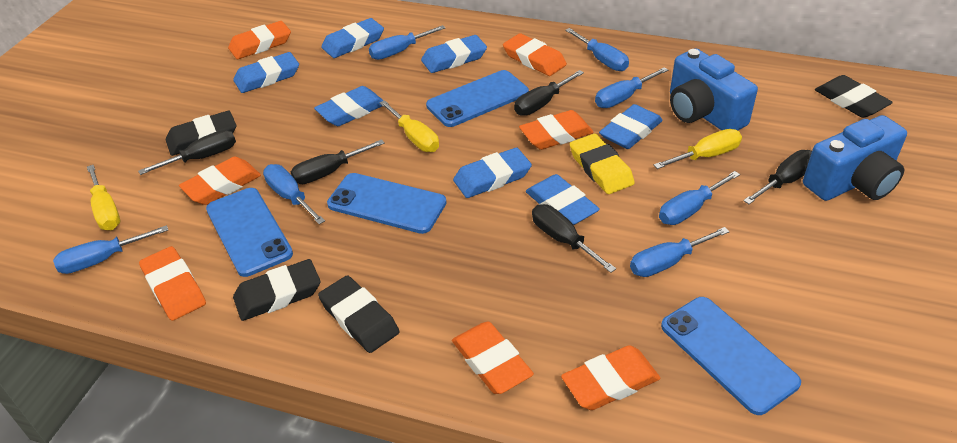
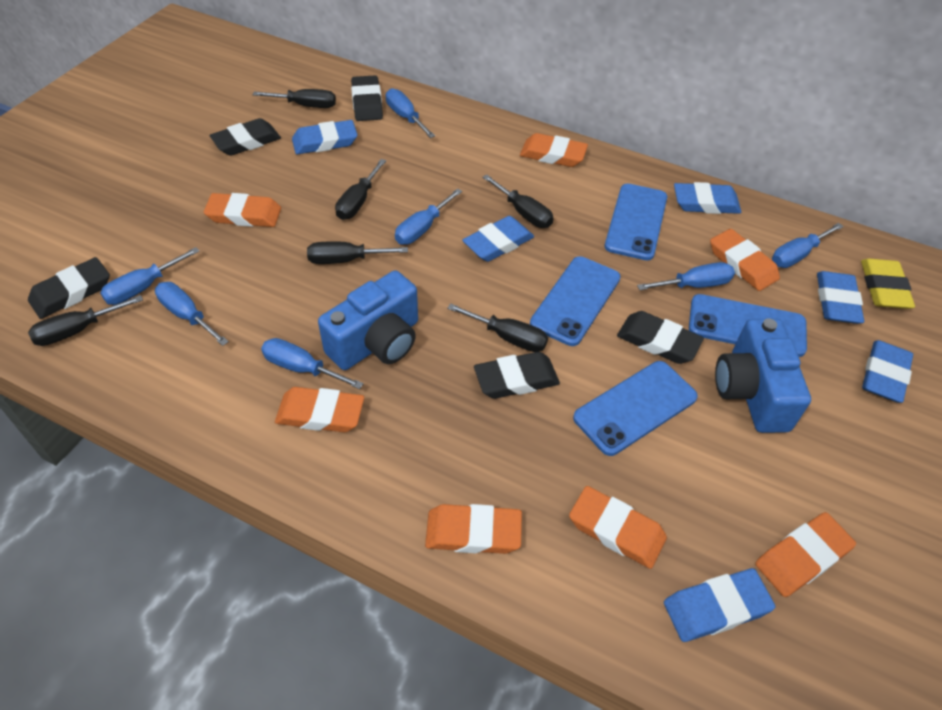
black eraser: 4 -> 5
black screwdriver: 5 -> 6
blue eraser: 7 -> 6
yellow screwdriver: 3 -> 0

